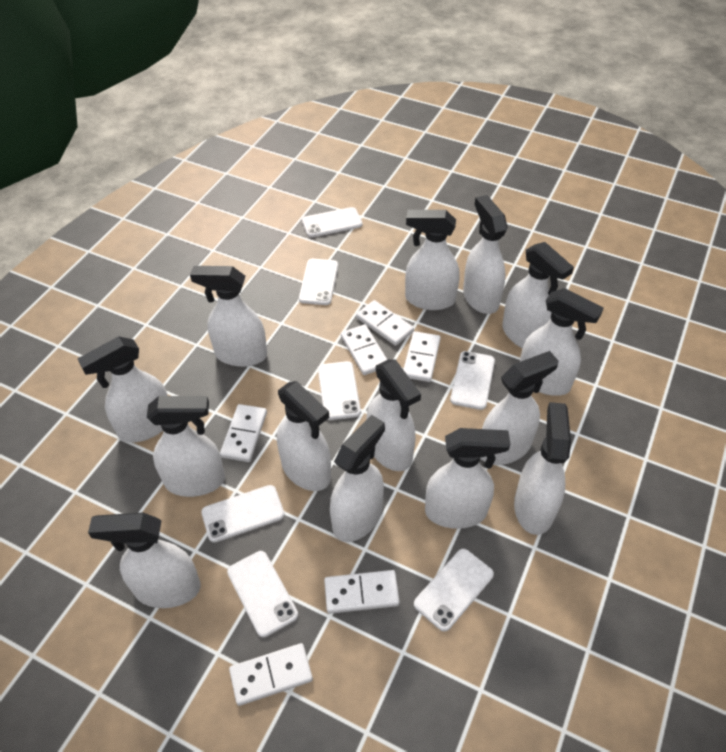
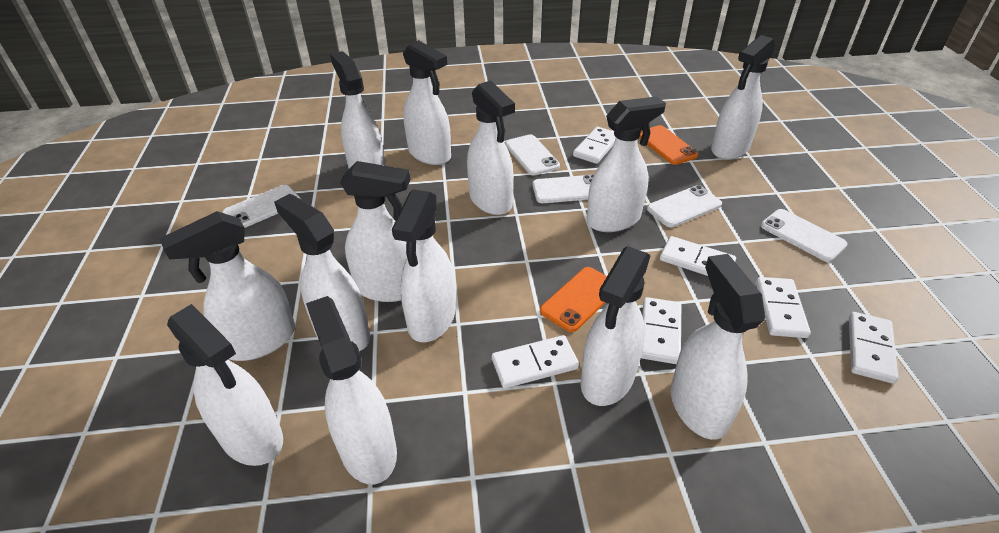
orange phone: 0 -> 2
white phone: 7 -> 5
white spray bottle: 14 -> 13

